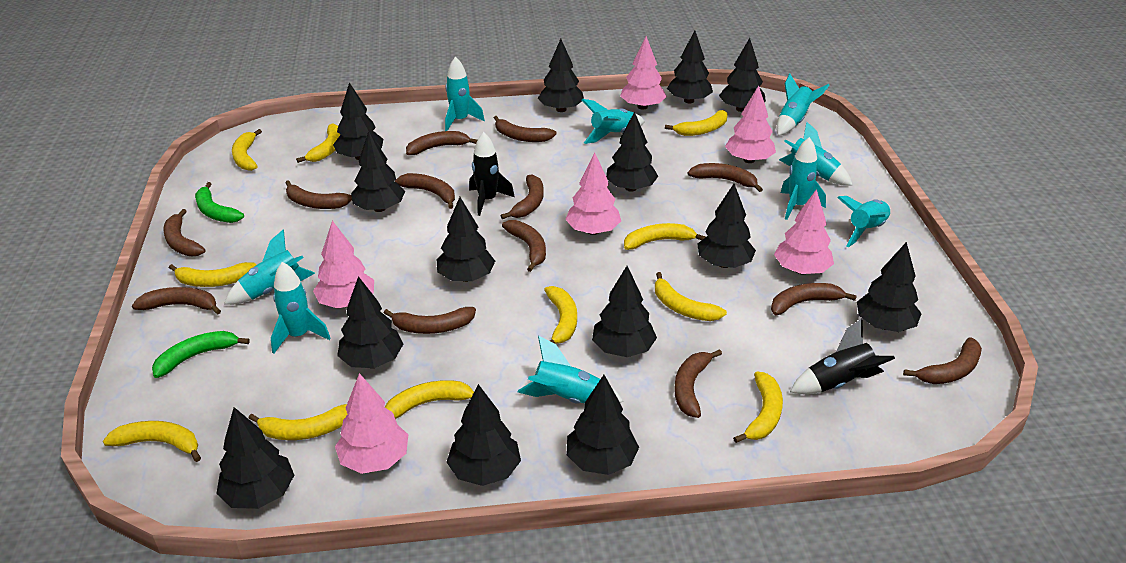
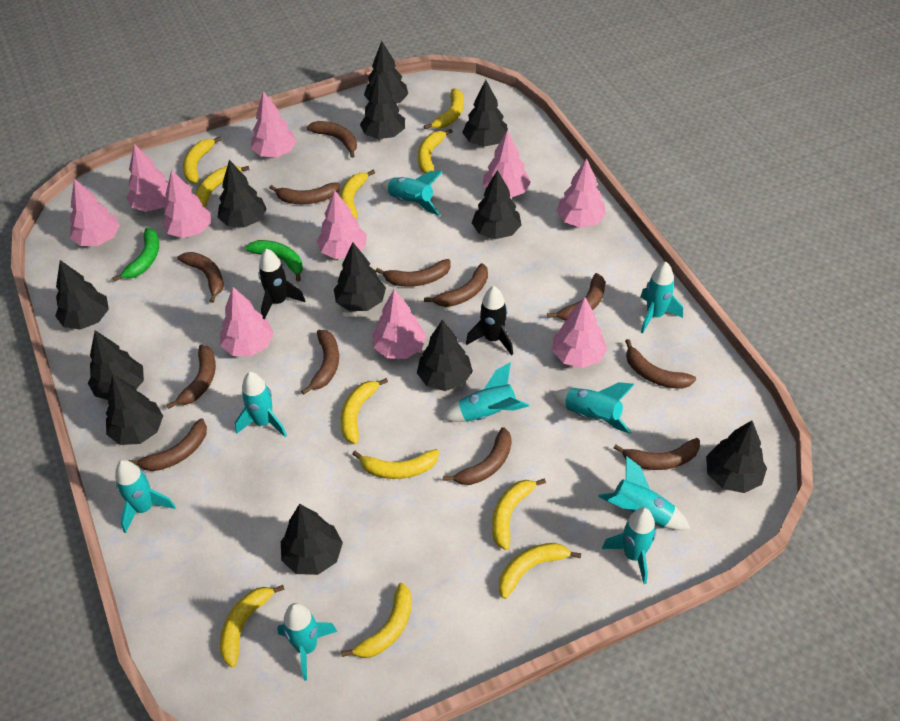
black tree: 14 -> 12
brown banana: 13 -> 12
pink tree: 6 -> 10

